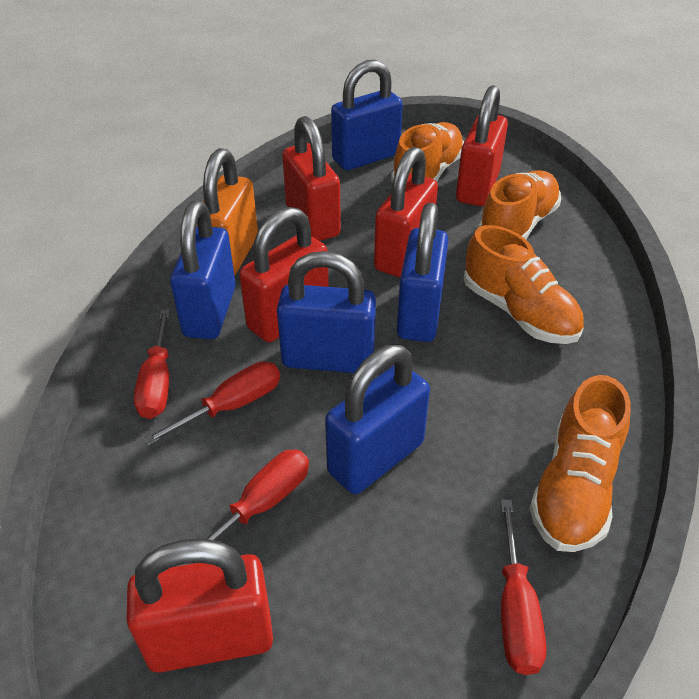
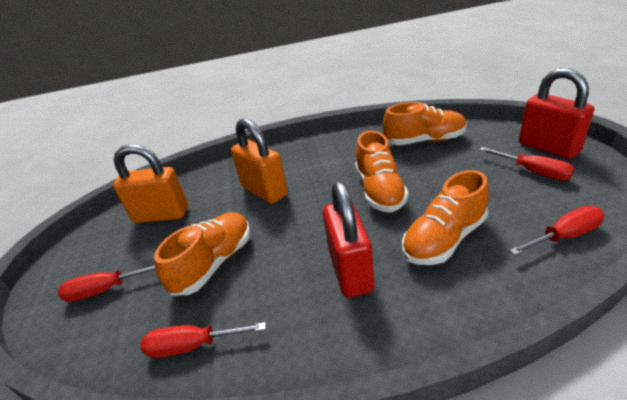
blue padlock: 5 -> 0
orange padlock: 1 -> 2
red padlock: 5 -> 2

